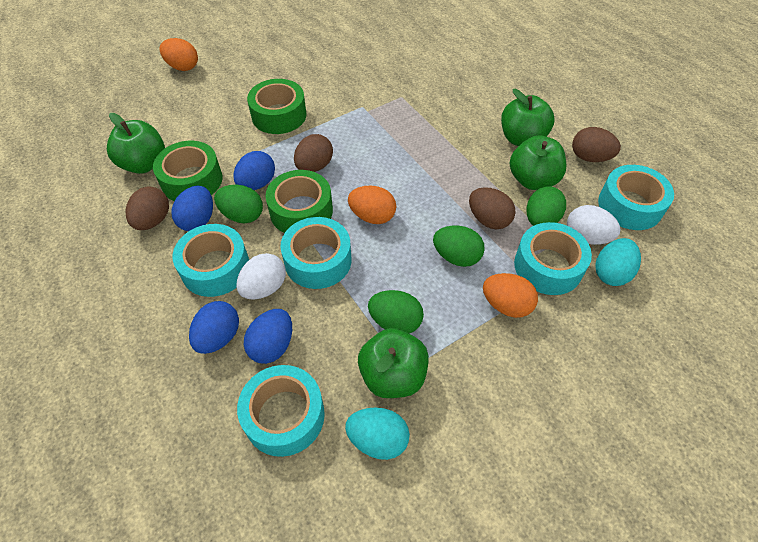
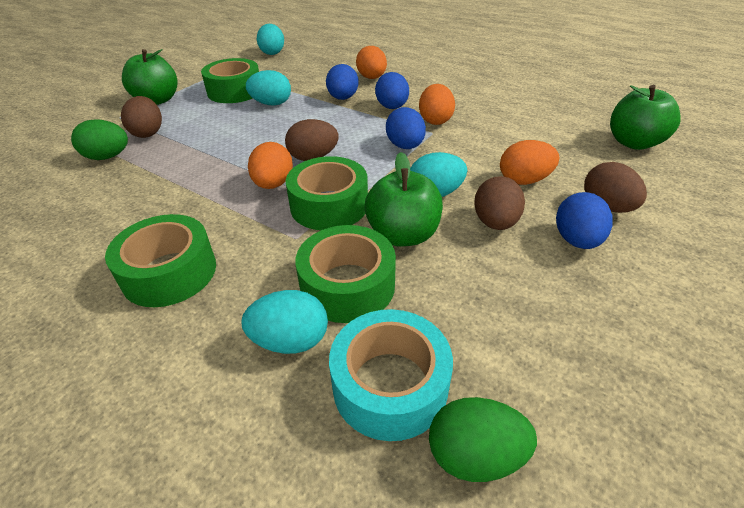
green apple: 4 -> 3
green egg: 4 -> 2
green tape: 3 -> 4
orange egg: 3 -> 4
turquoise egg: 2 -> 4
turquoise tape: 5 -> 1
white egg: 2 -> 0

